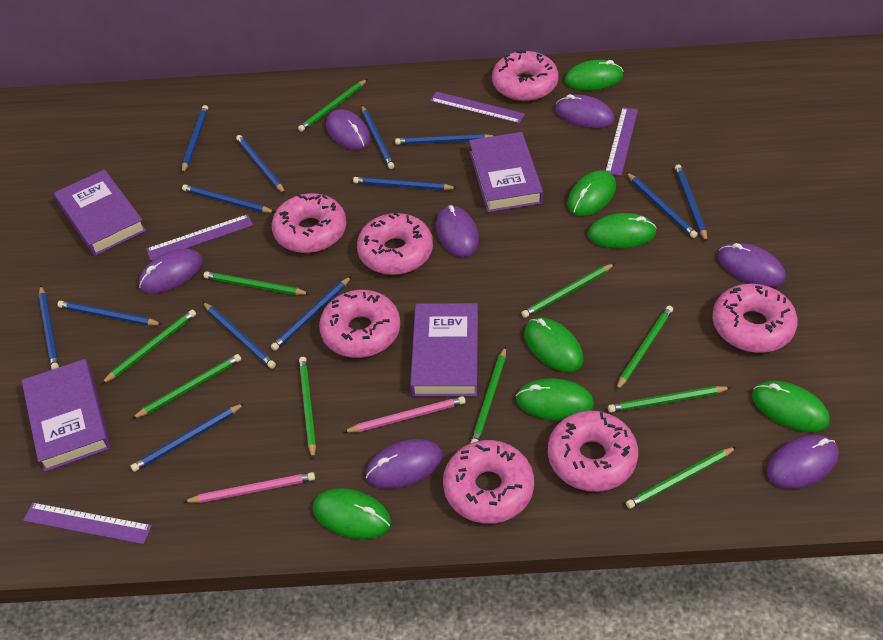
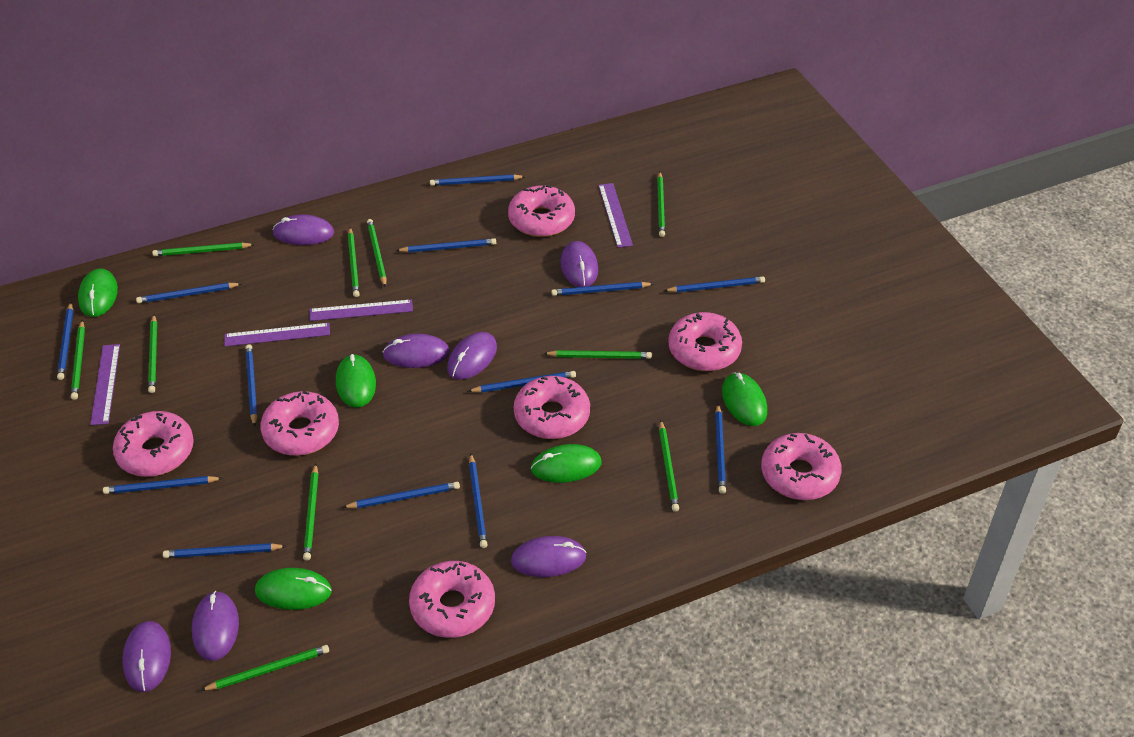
green mouse: 7 -> 5
pink pencil: 2 -> 0
purple book: 4 -> 0

